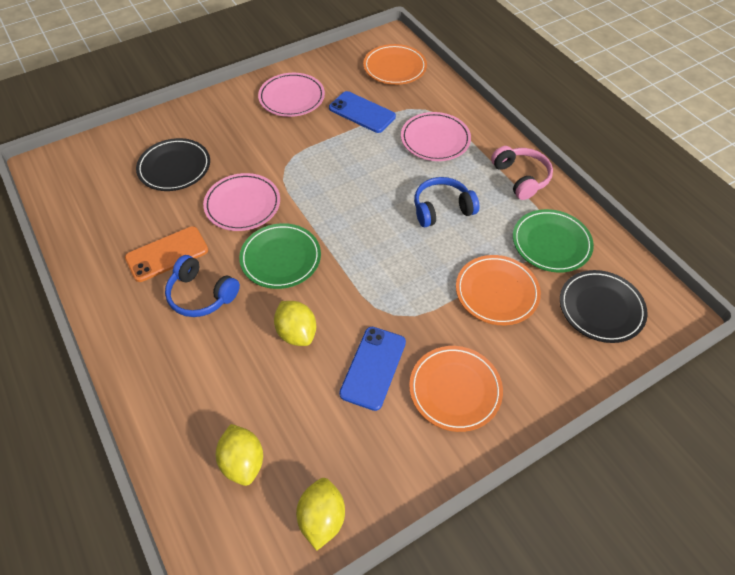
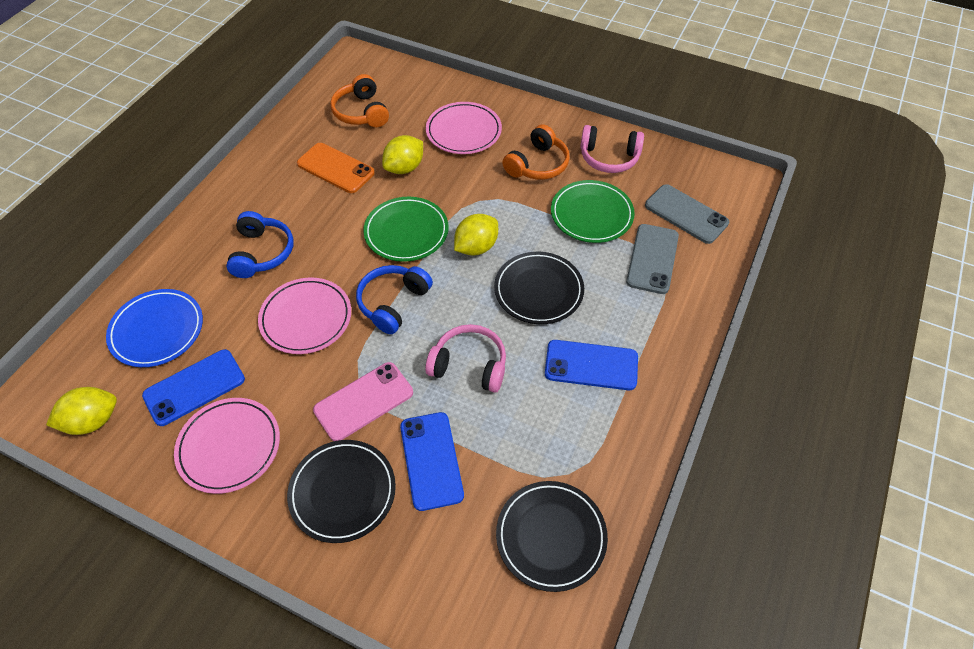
black plate: 2 -> 3
blue phone: 2 -> 3
blue plate: 0 -> 1
grey phone: 0 -> 2
orange headphones: 0 -> 2
orange plate: 3 -> 0
pink headphones: 1 -> 2
pink phone: 0 -> 1

